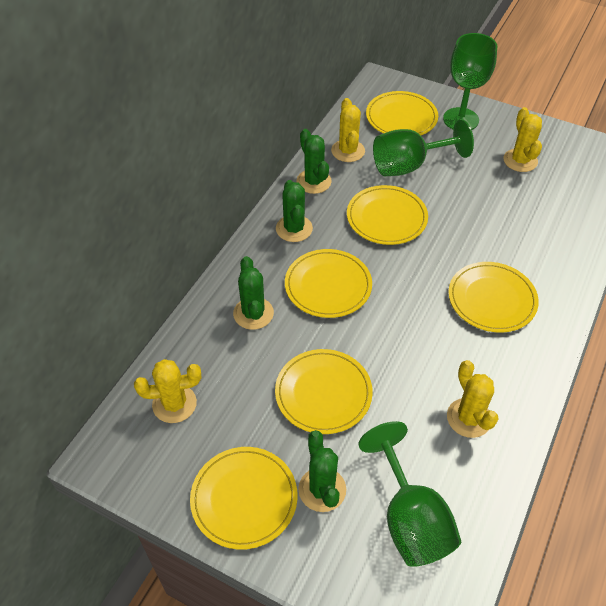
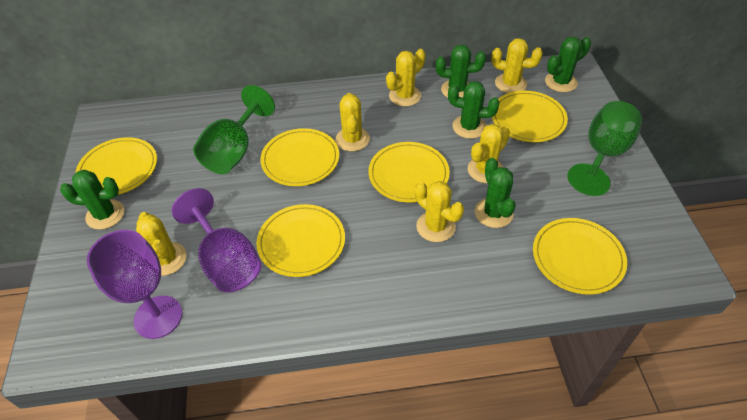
green cactus: 4 -> 5
green goblet: 3 -> 2
purple goblet: 0 -> 2
yellow cactus: 4 -> 6

